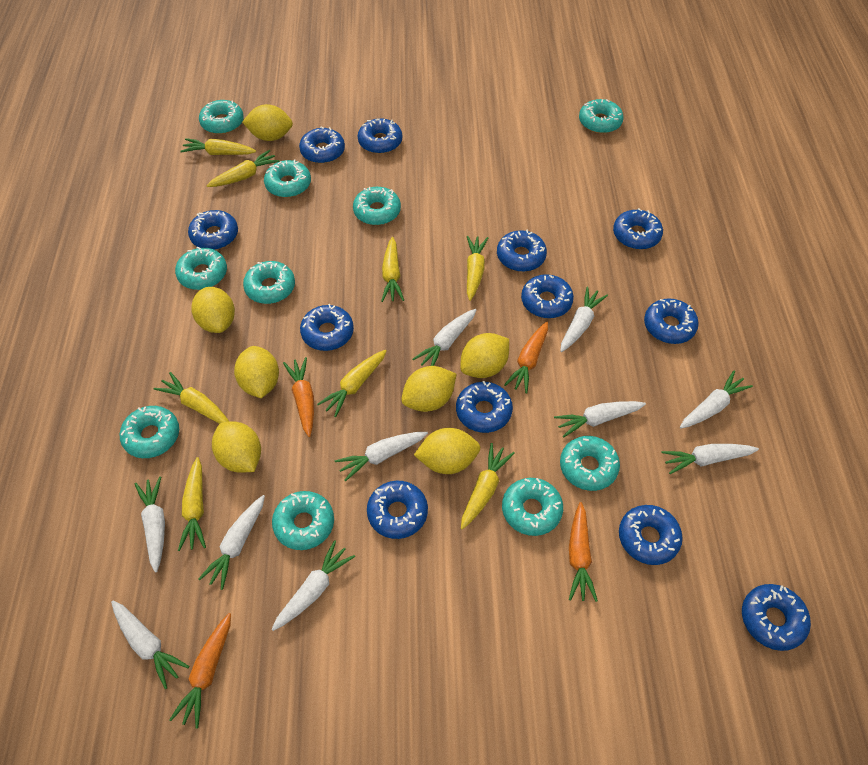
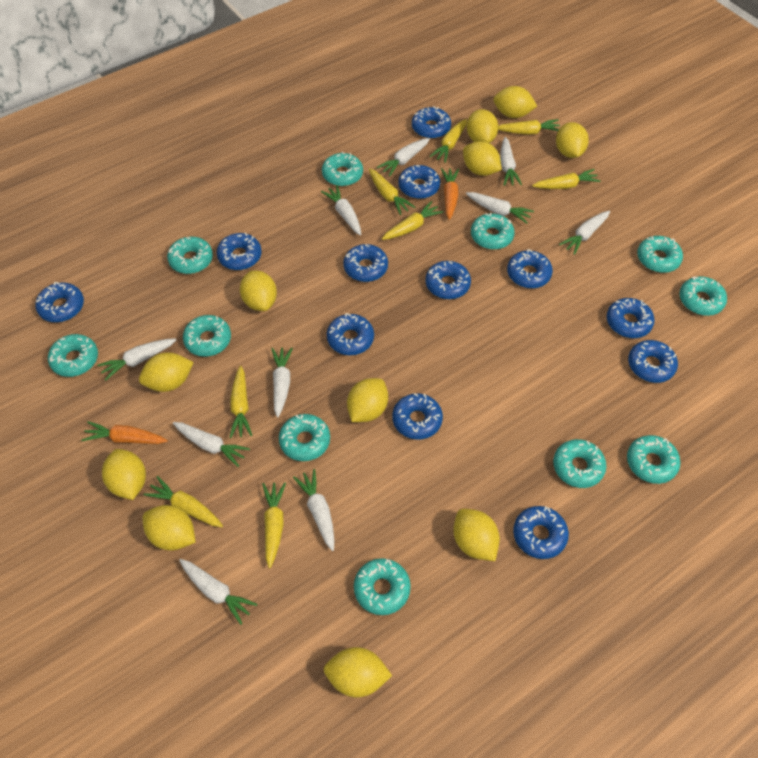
orange carrot: 4 -> 2
turquoise donut: 10 -> 11
yellow lemon: 7 -> 11

